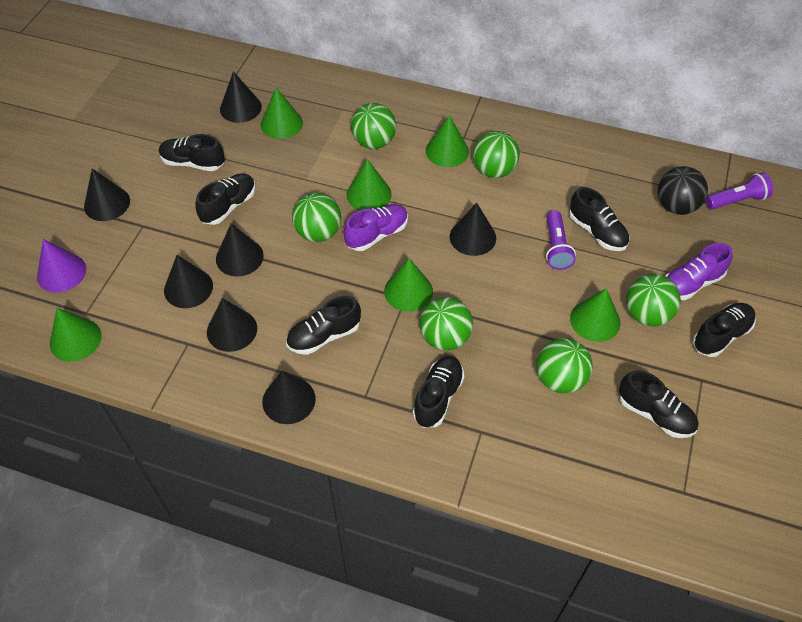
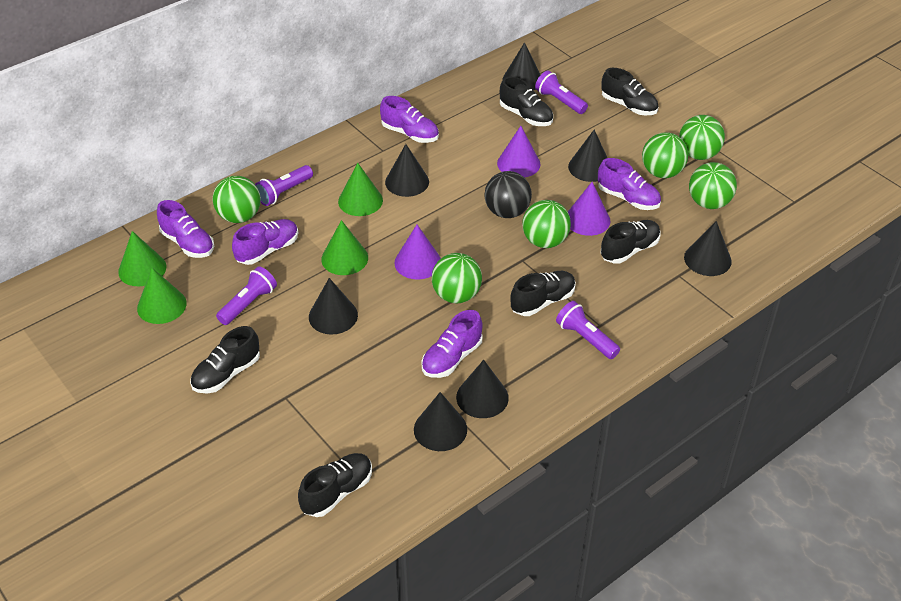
black shoe: 7 -> 6
green cone: 6 -> 4
purple cone: 1 -> 3
purple flashlight: 2 -> 4
purple shoe: 2 -> 5

